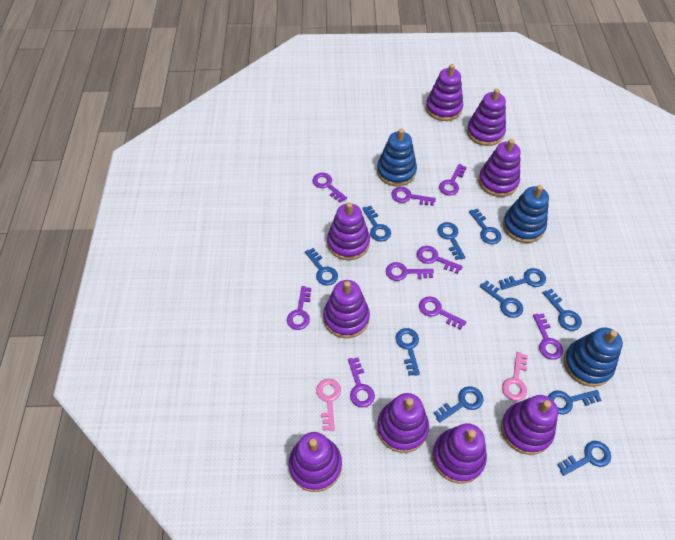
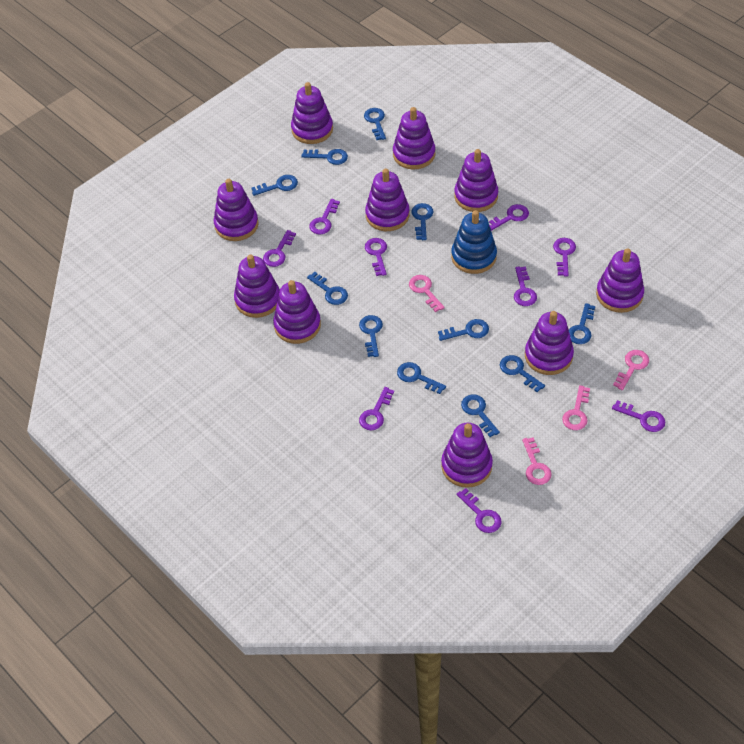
blue stacking toy: 3 -> 1
pink key: 2 -> 4
purple stacking toy: 9 -> 10

